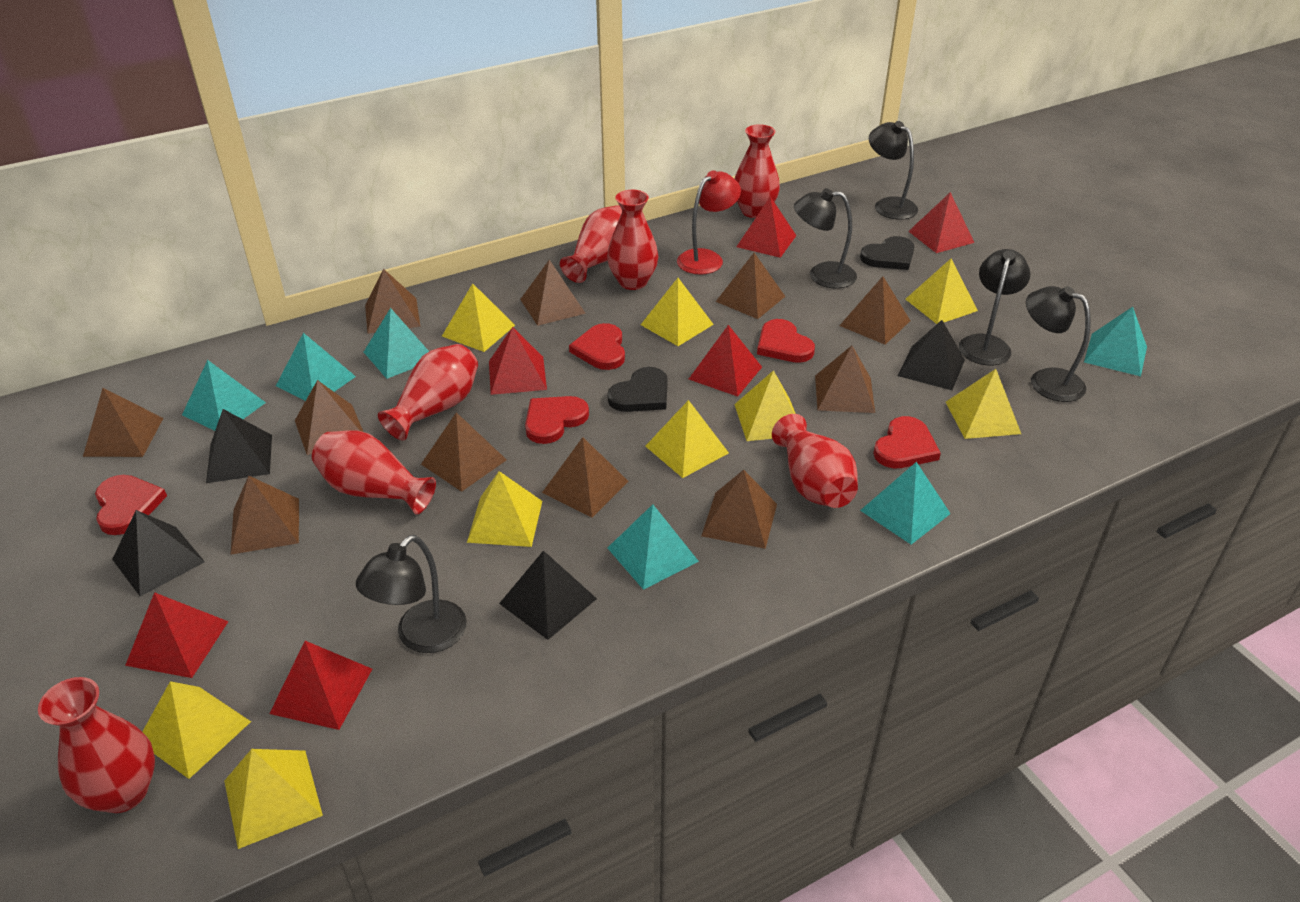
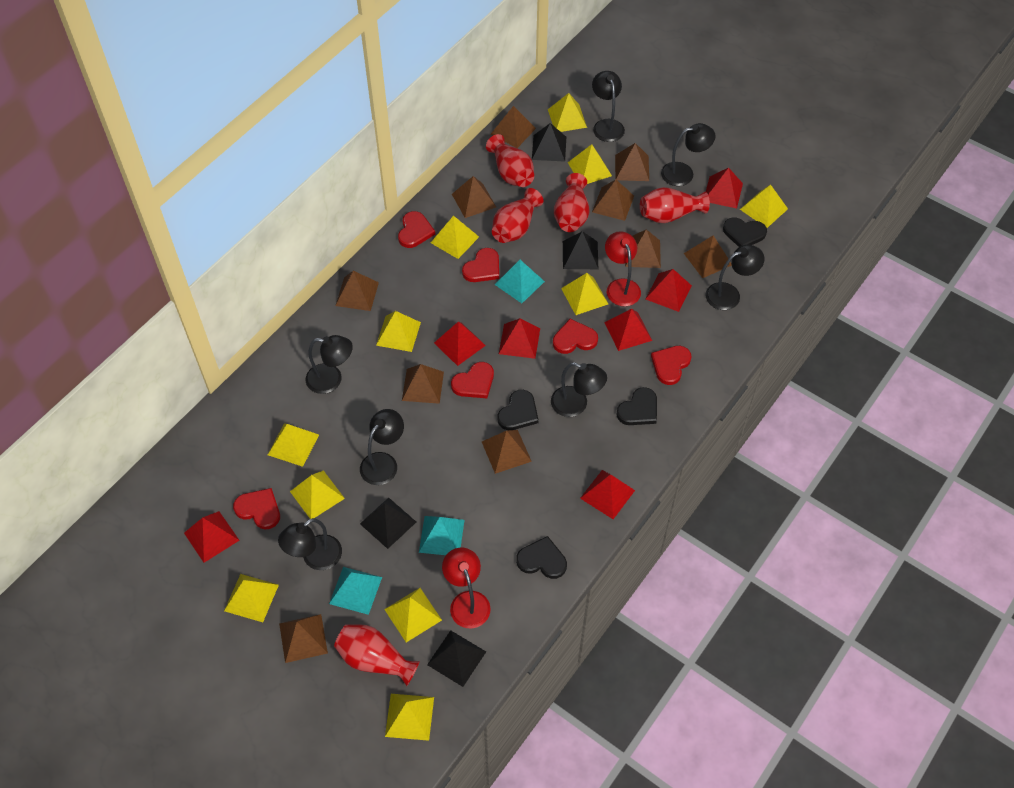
black heart: 2 -> 4
black lamp: 5 -> 7
brown pyramid: 11 -> 10
red heart: 5 -> 6
red lamp: 1 -> 2
red pyramid: 6 -> 7
red vase: 7 -> 5
turquoise pyramid: 6 -> 3
yellow pyramid: 9 -> 11

